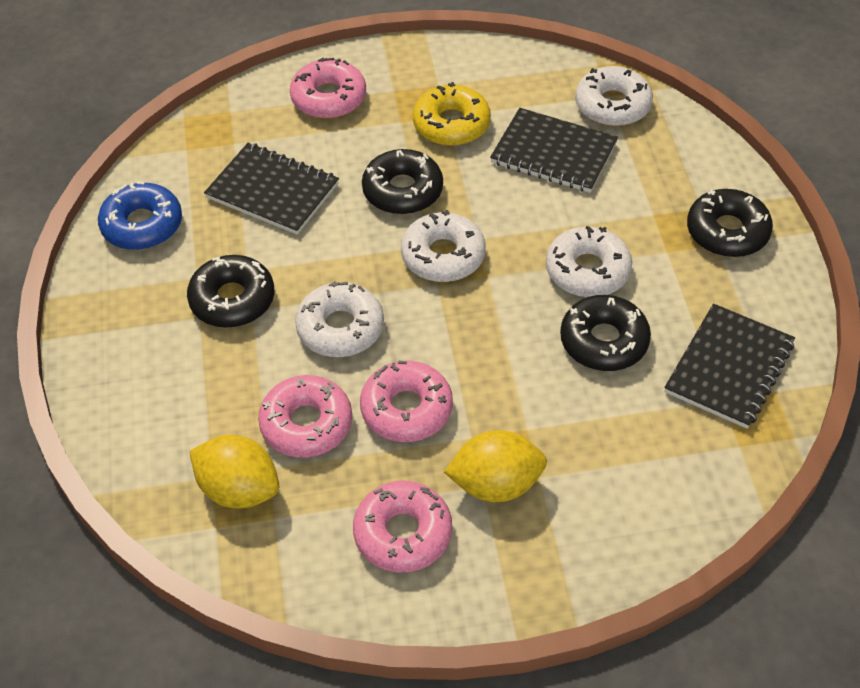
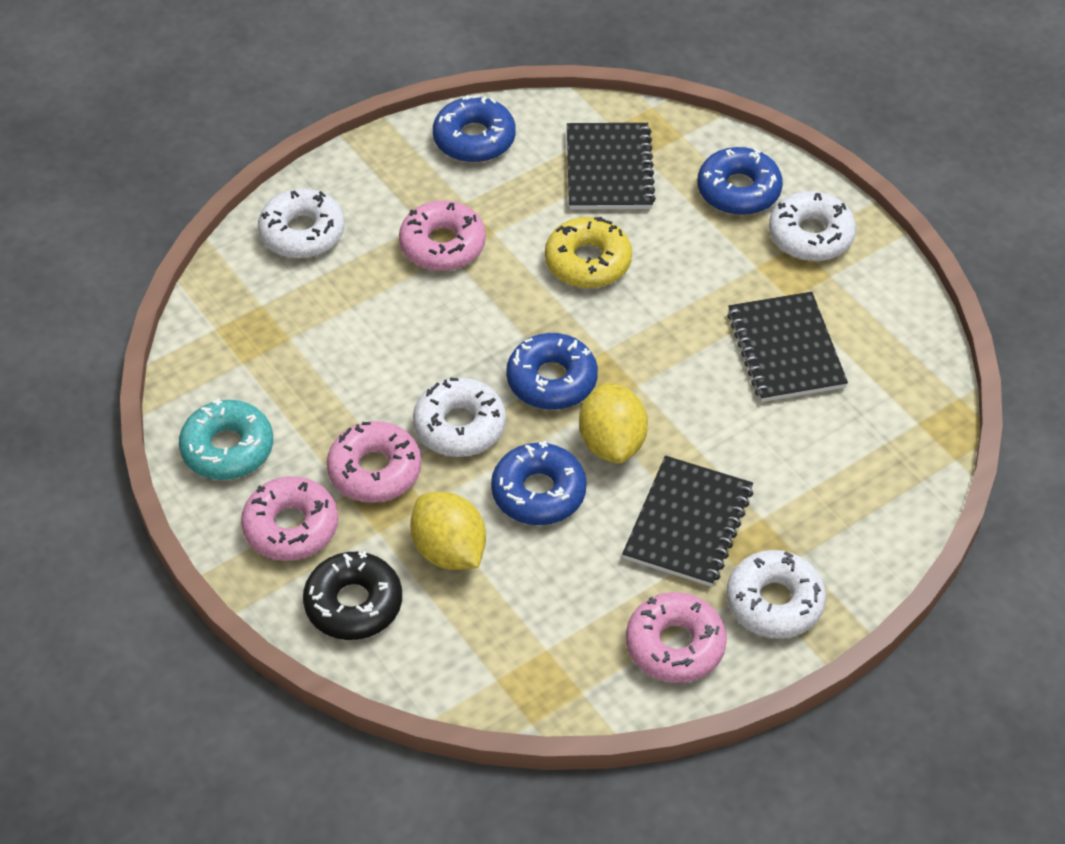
black donut: 4 -> 1
blue donut: 1 -> 4
turquoise donut: 0 -> 1

